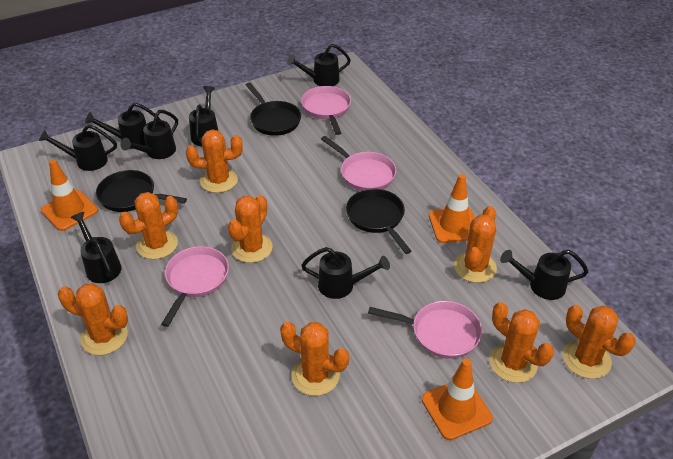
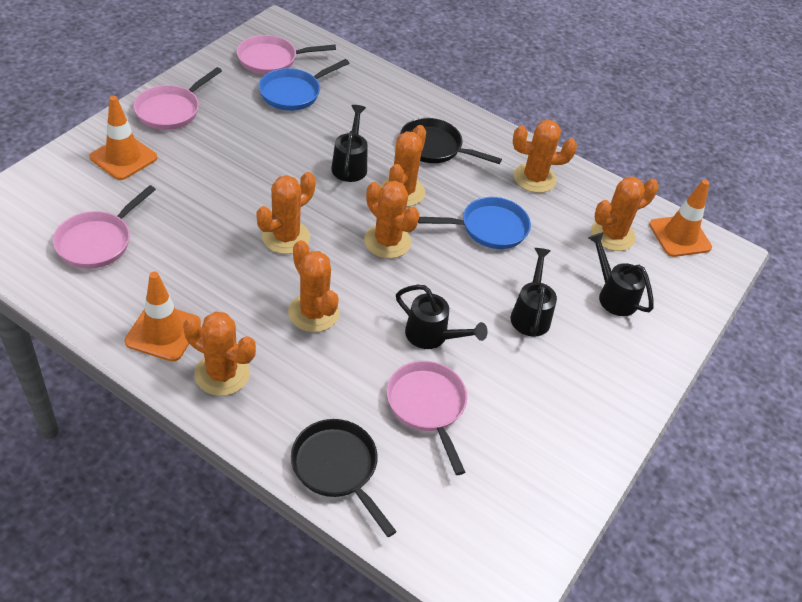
black pan: 3 -> 2
black watering can: 8 -> 4
blue pan: 0 -> 2
orange cactus: 8 -> 7

